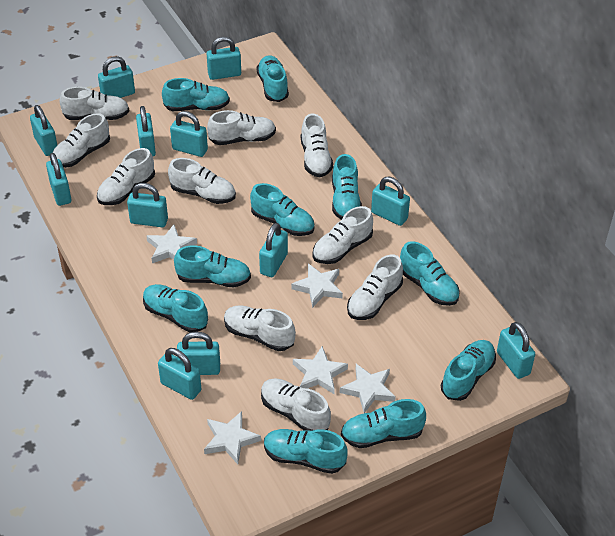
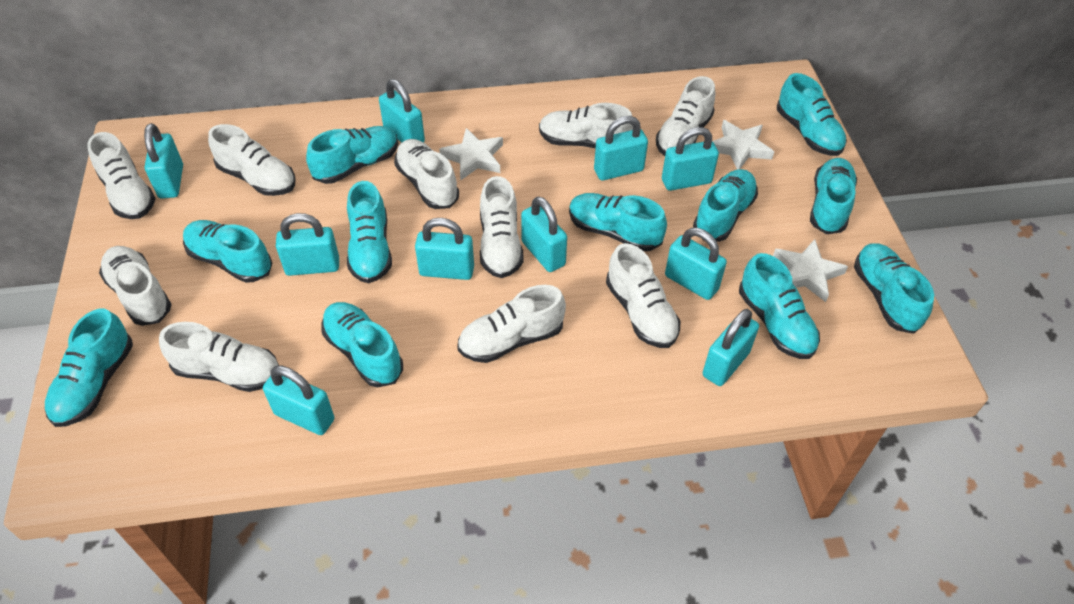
turquoise padlock: 12 -> 10
turquoise shoe: 10 -> 11
white star: 5 -> 3

